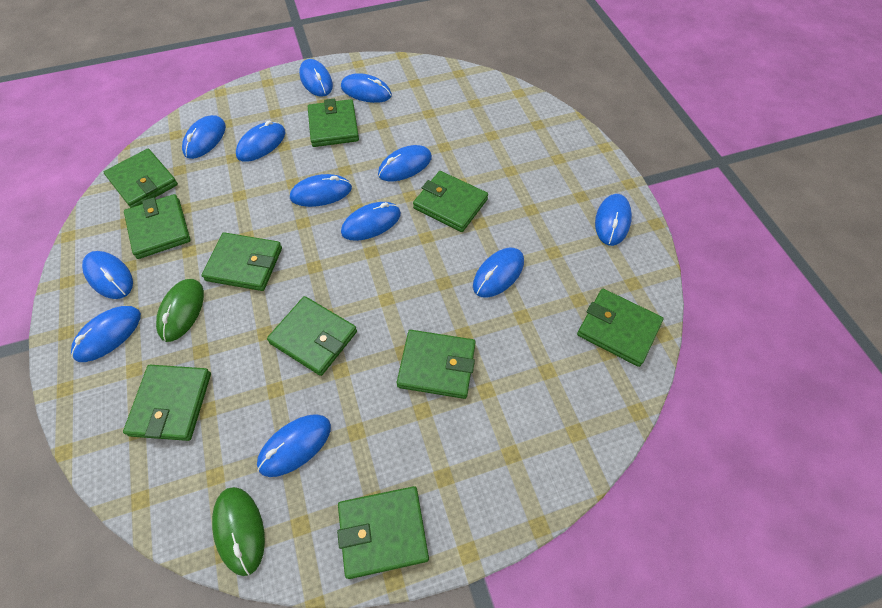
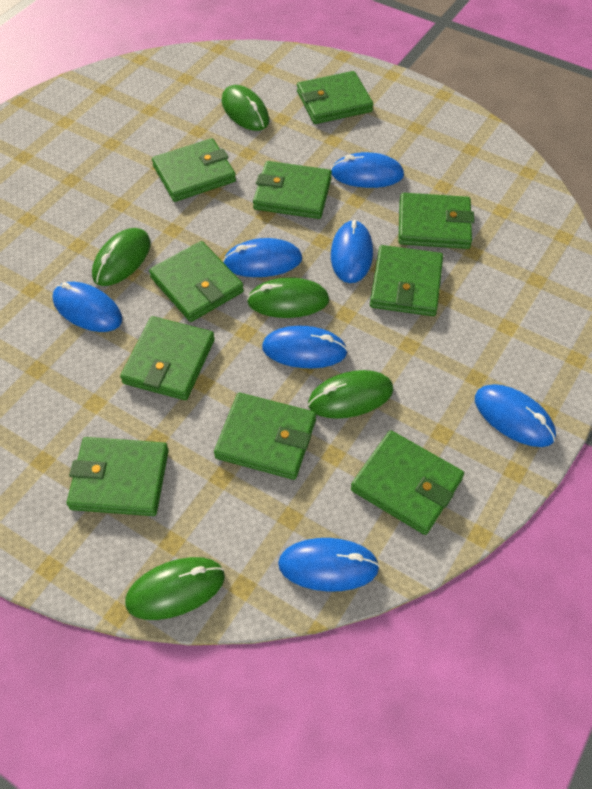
blue mouse: 12 -> 7
green mouse: 2 -> 5

